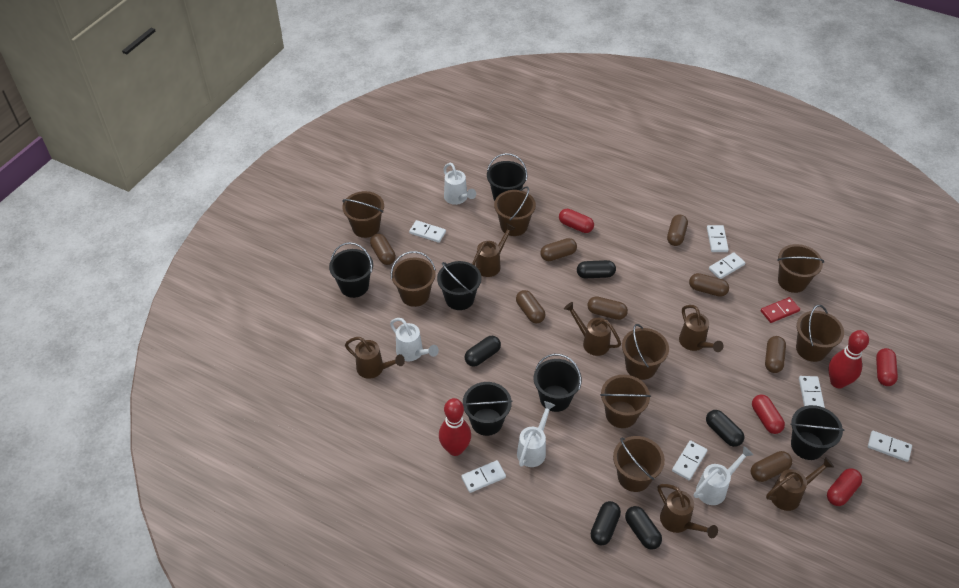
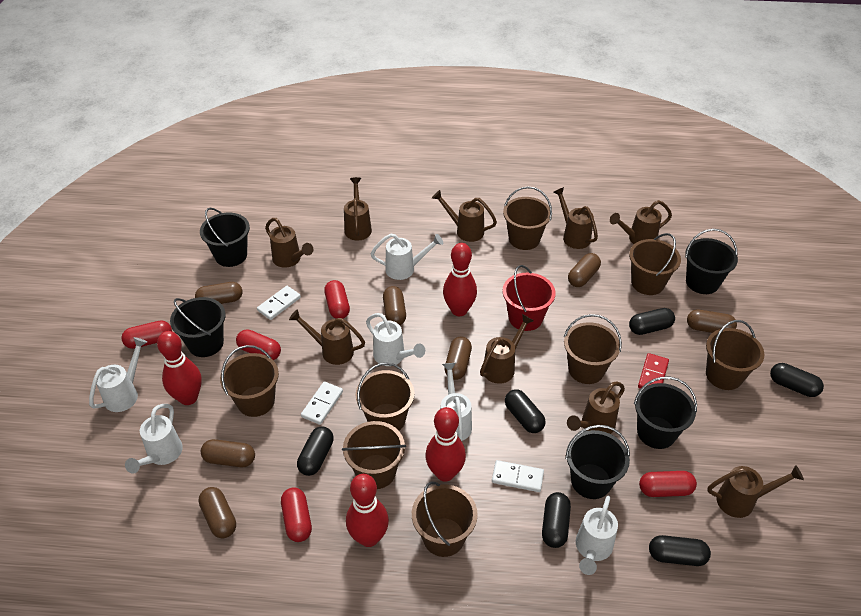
black bucket: 6 -> 5
black capsule: 5 -> 6
brown capsule: 8 -> 7
brown watering can: 6 -> 9
red bowling pin: 2 -> 4
red bucket: 0 -> 1
red capsule: 4 -> 5
white domino: 7 -> 3
white watering can: 4 -> 6

